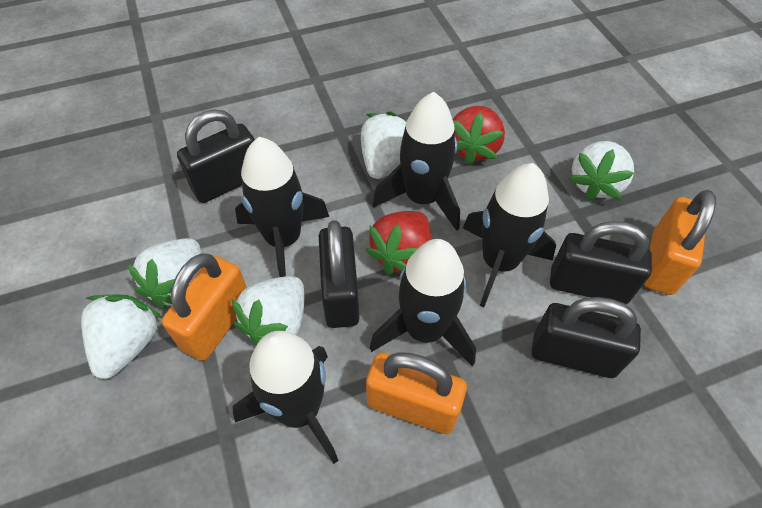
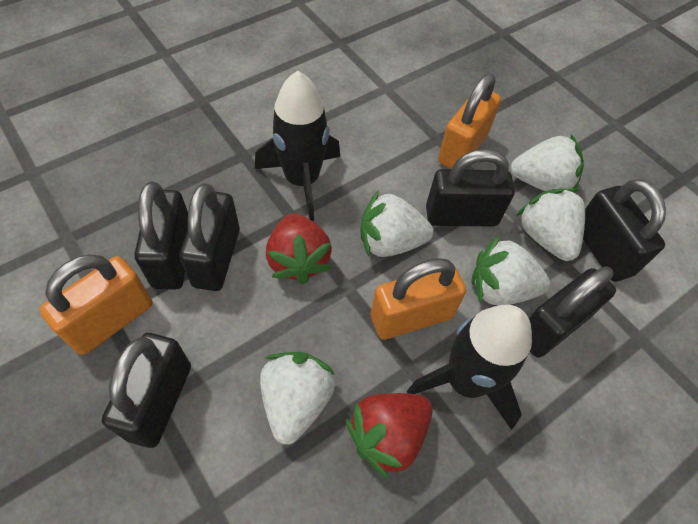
black padlock: 4 -> 6
black rocket: 5 -> 2

